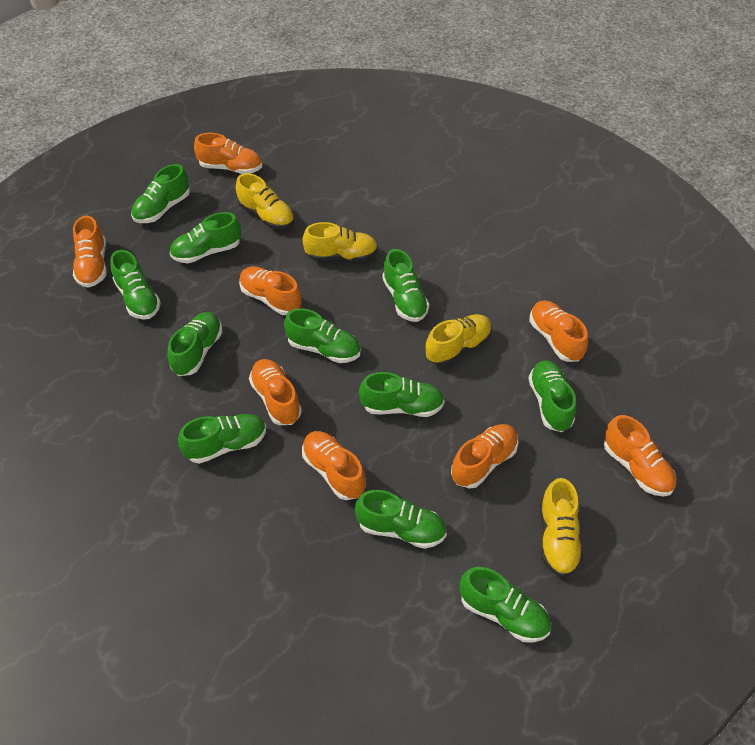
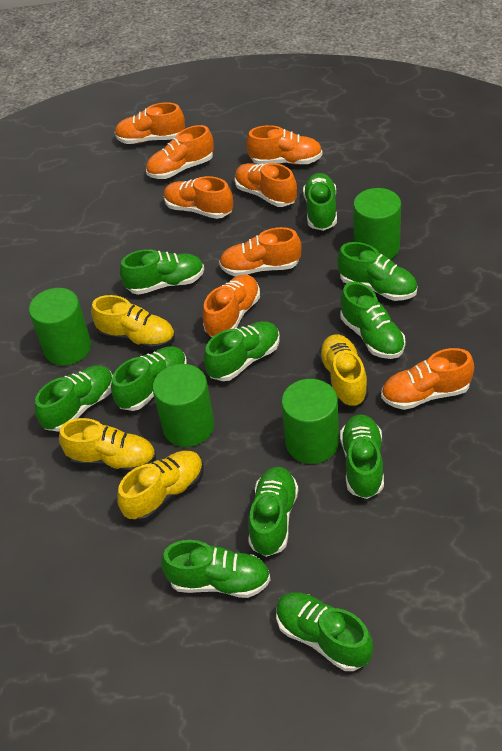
green cylinder: 0 -> 4

